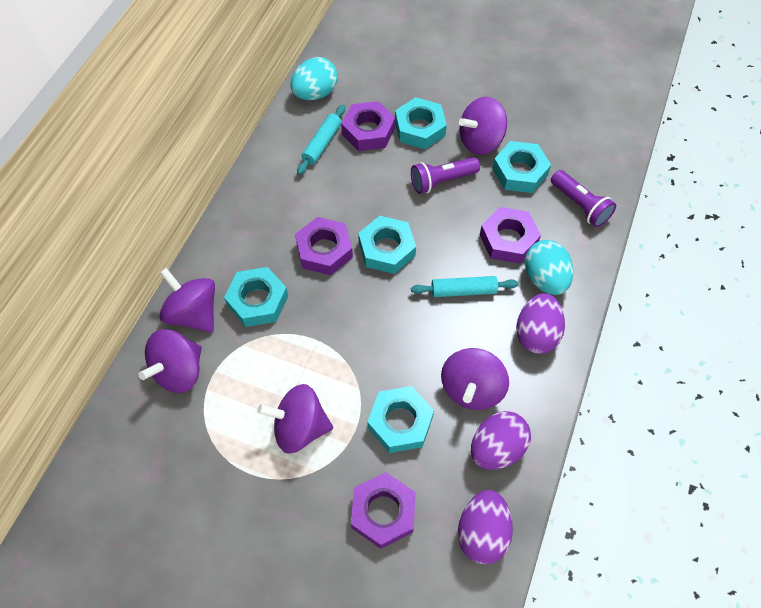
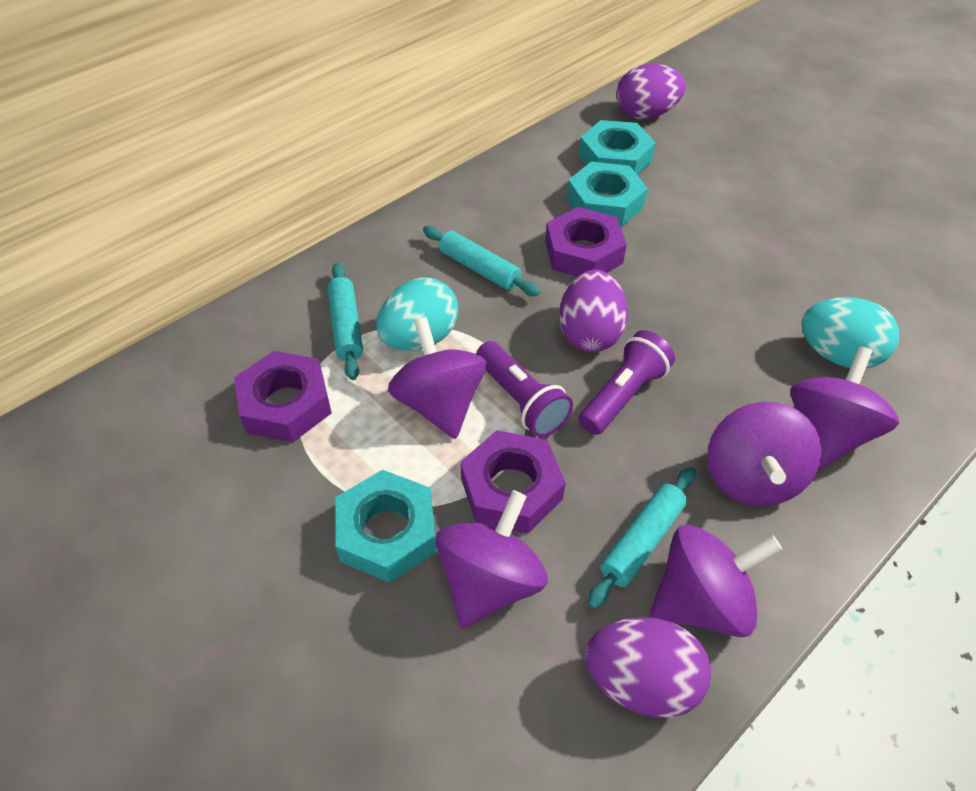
purple nut: 4 -> 3
turquoise nut: 5 -> 3
turquoise rolling pin: 2 -> 3

